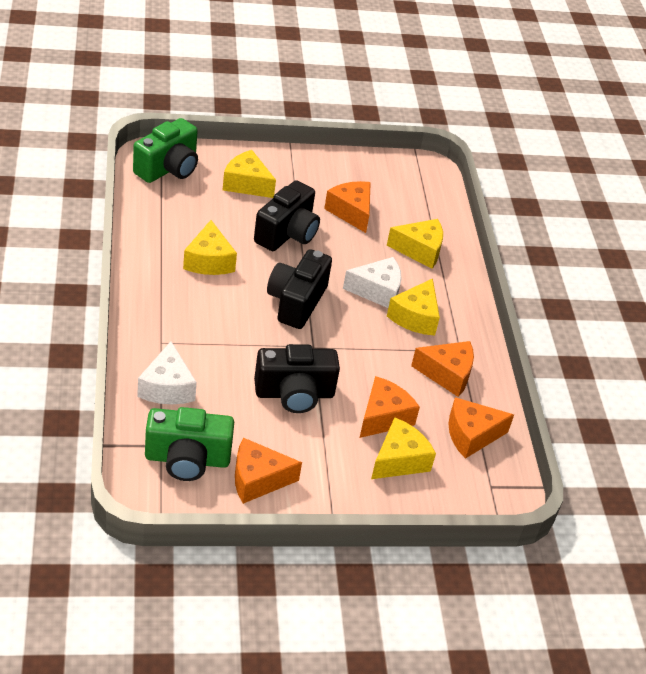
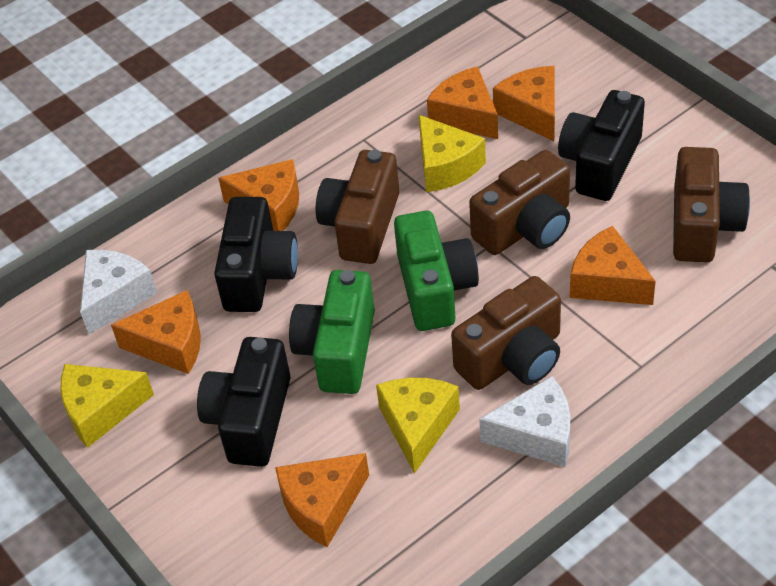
brown camera: 0 -> 4
orange cheese: 5 -> 6
yellow cheese: 5 -> 3

